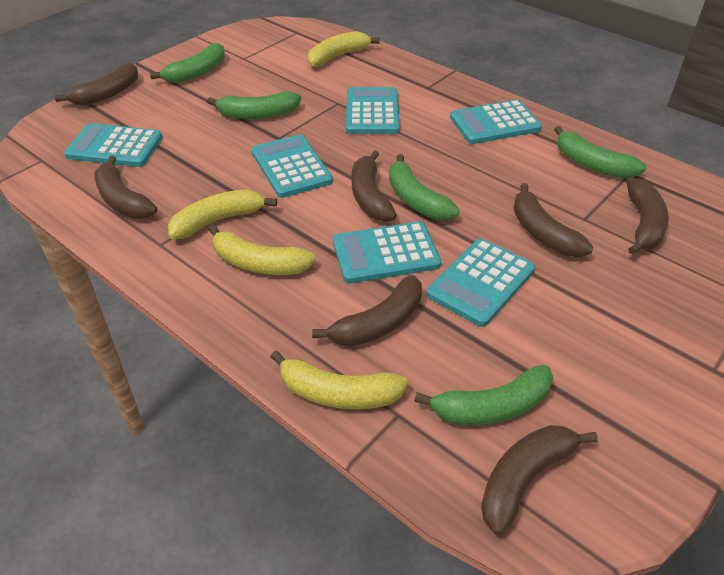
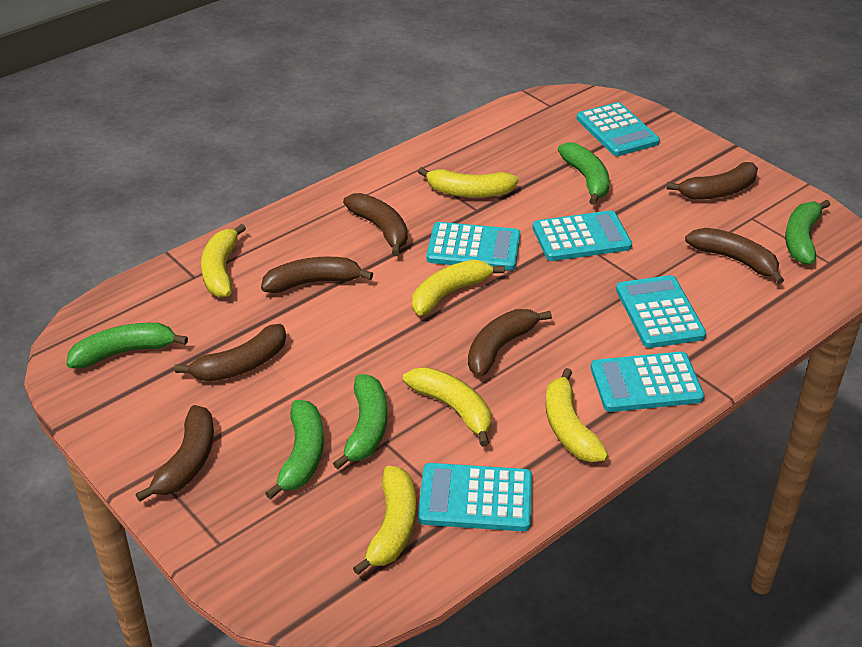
yellow banana: 4 -> 6

